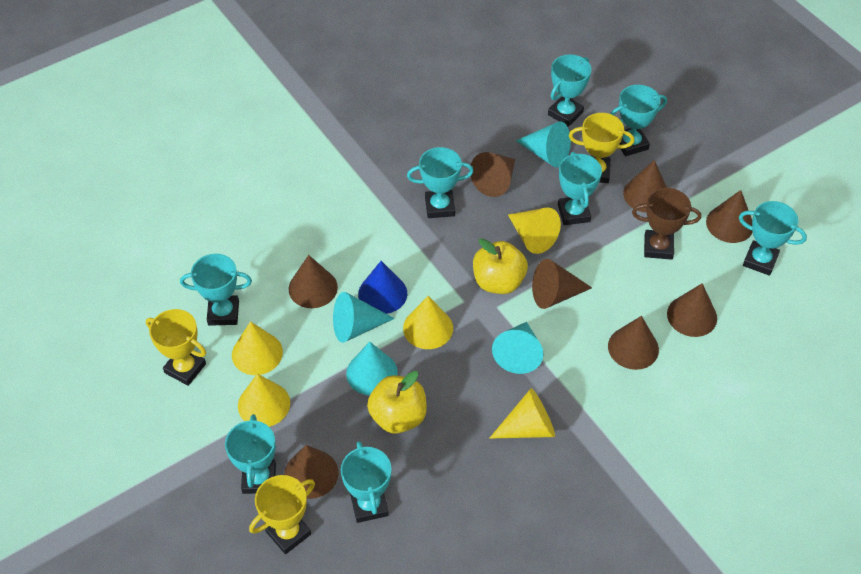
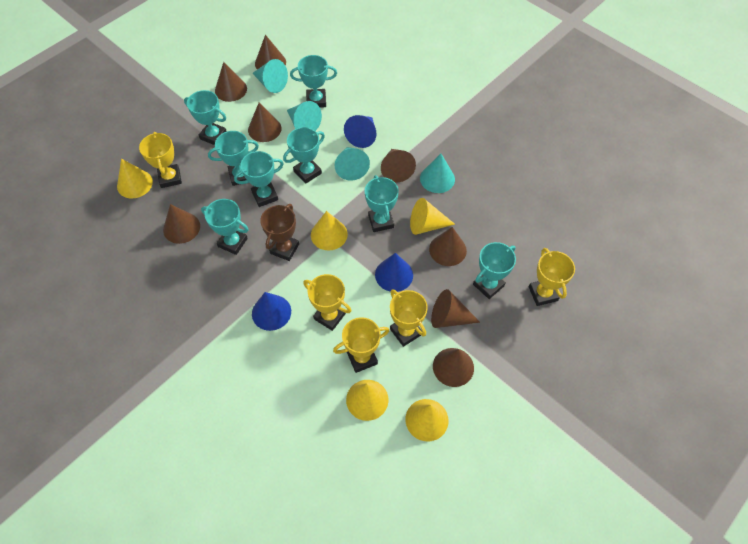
blue cone: 1 -> 3
yellow apple: 2 -> 0
yellow trophy: 3 -> 5

